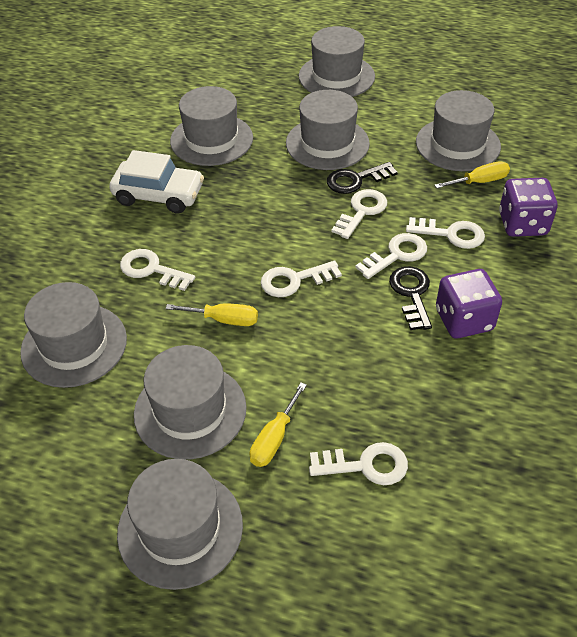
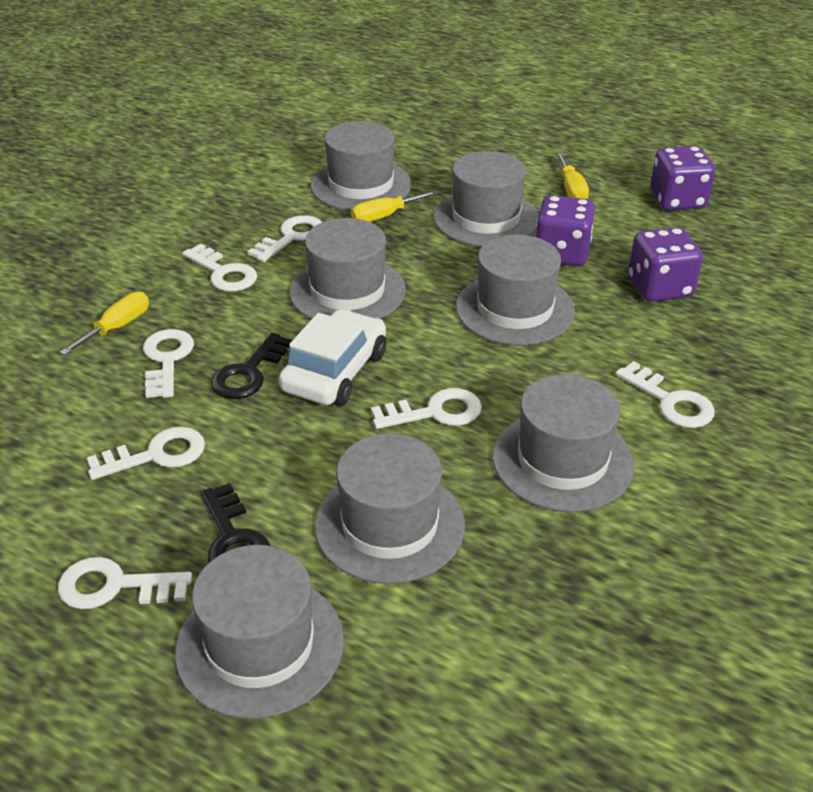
purple dice: 2 -> 3
white key: 6 -> 7

